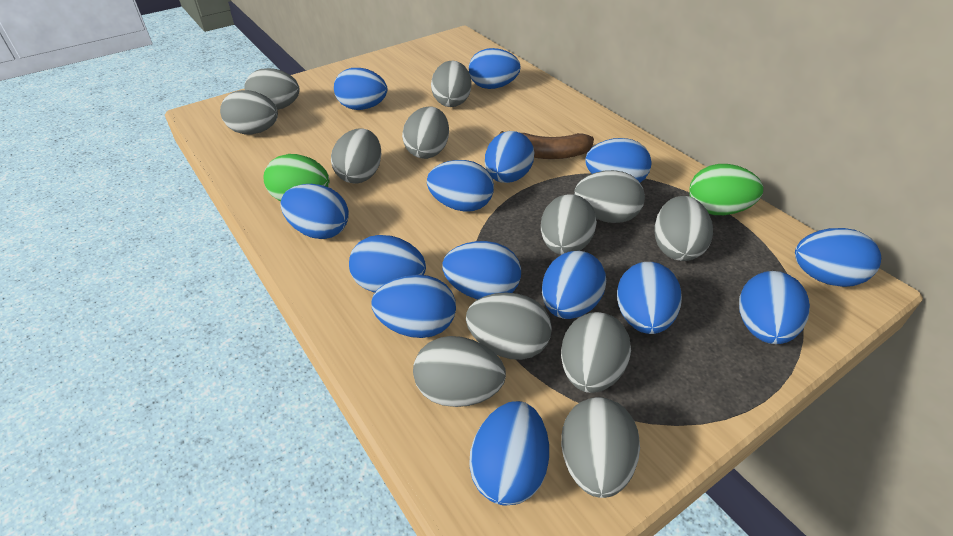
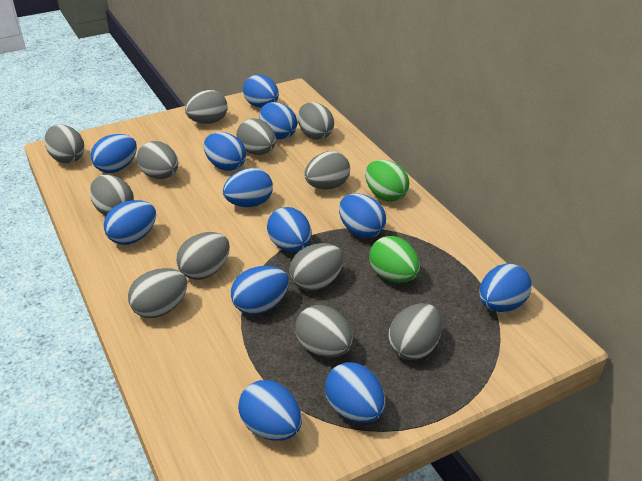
blue egg: 14 -> 12
brown banana: 1 -> 0

